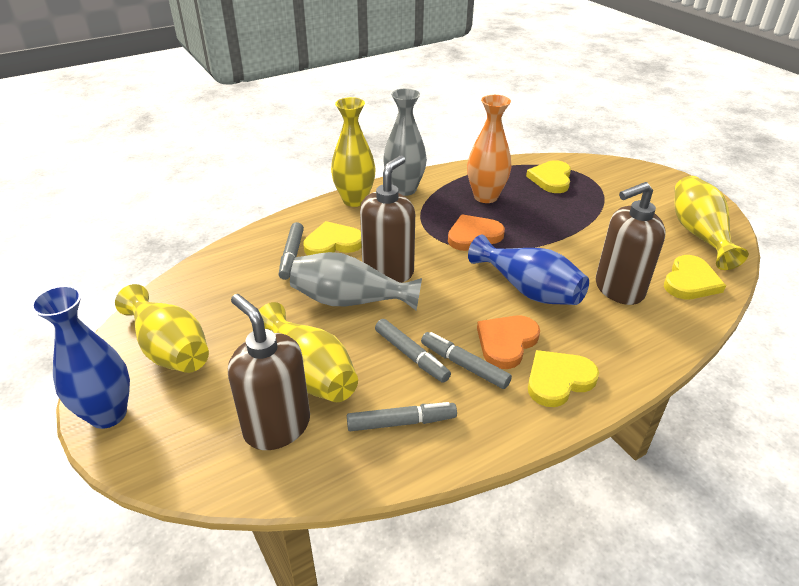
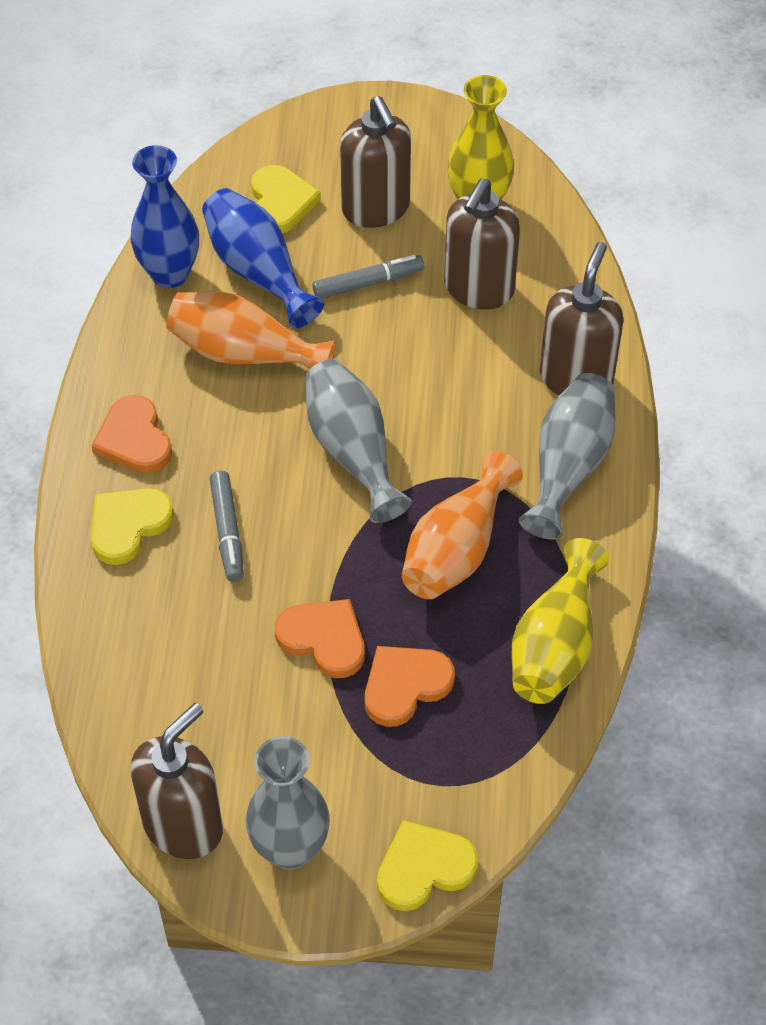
brown soap dispenser: 3 -> 4
grey marker: 4 -> 2
grey vase: 2 -> 3
orange heart: 2 -> 3
orange vase: 1 -> 2
yellow heart: 4 -> 3
yellow vase: 4 -> 2

